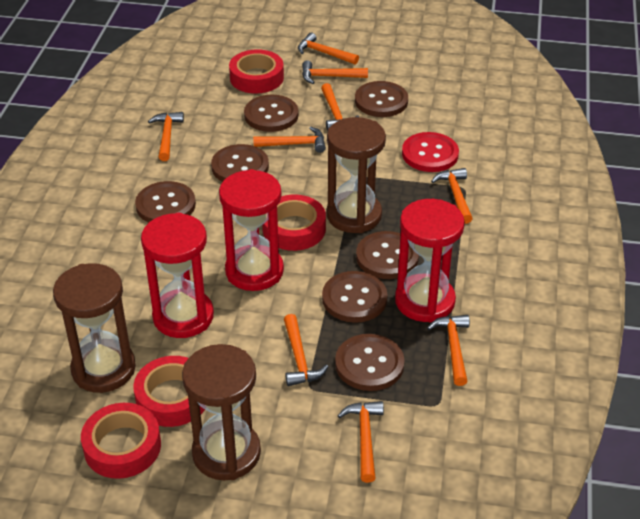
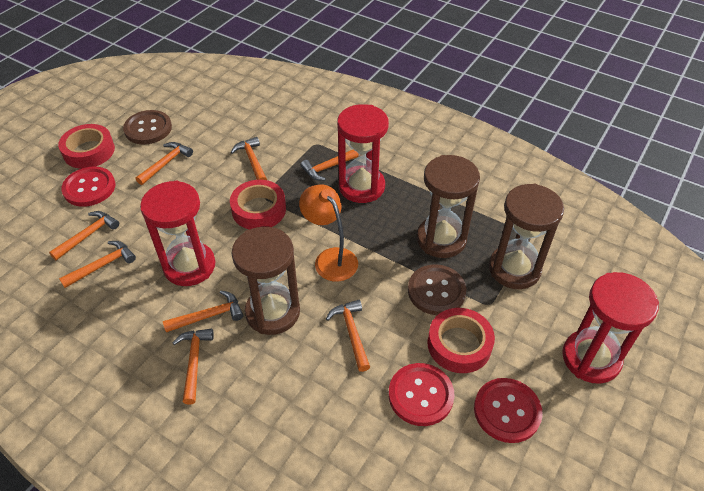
brown button: 7 -> 2
orange hammer: 9 -> 8
orange lamp: 0 -> 1
red button: 1 -> 3
red tape: 4 -> 3

